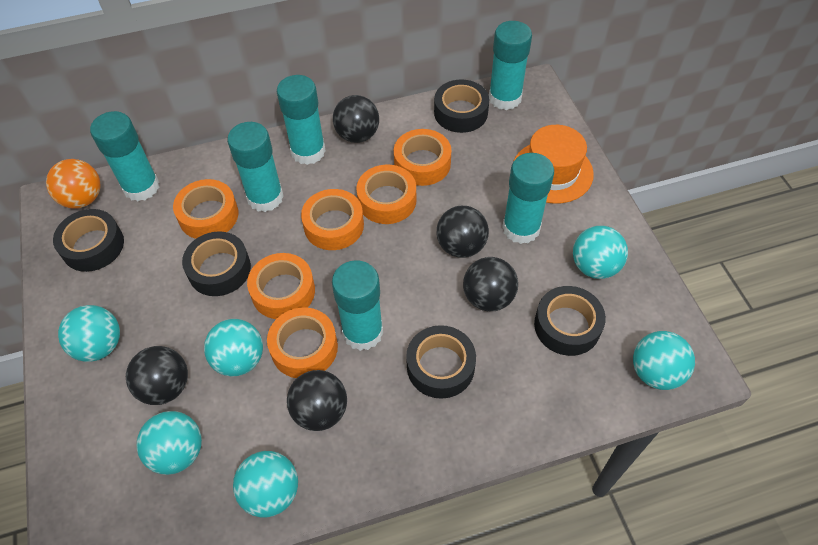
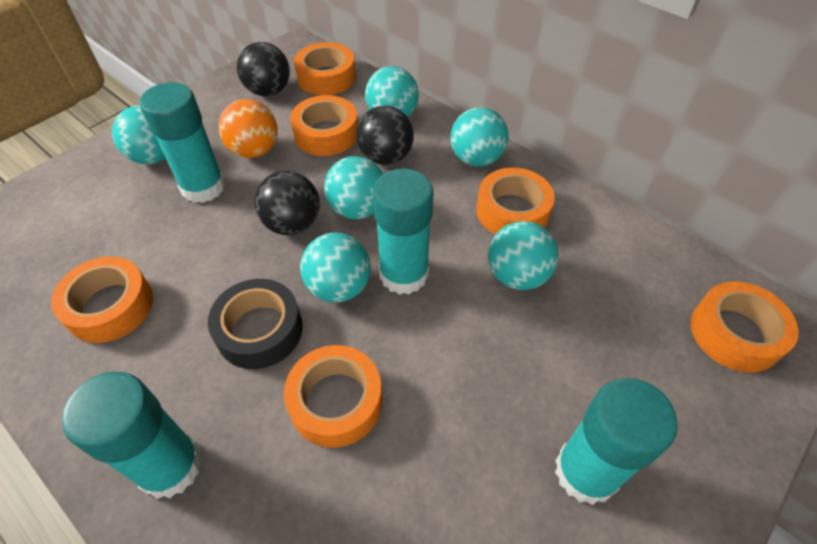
black ball: 5 -> 3
black tape: 5 -> 1
orange hat: 1 -> 0
turquoise glue stick: 6 -> 4

